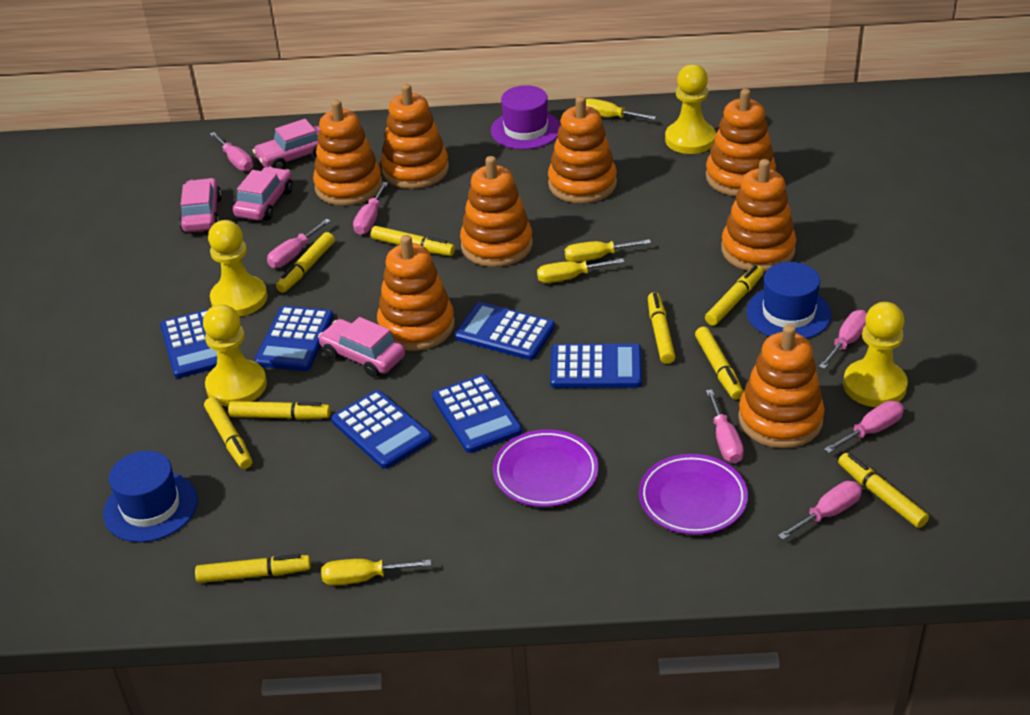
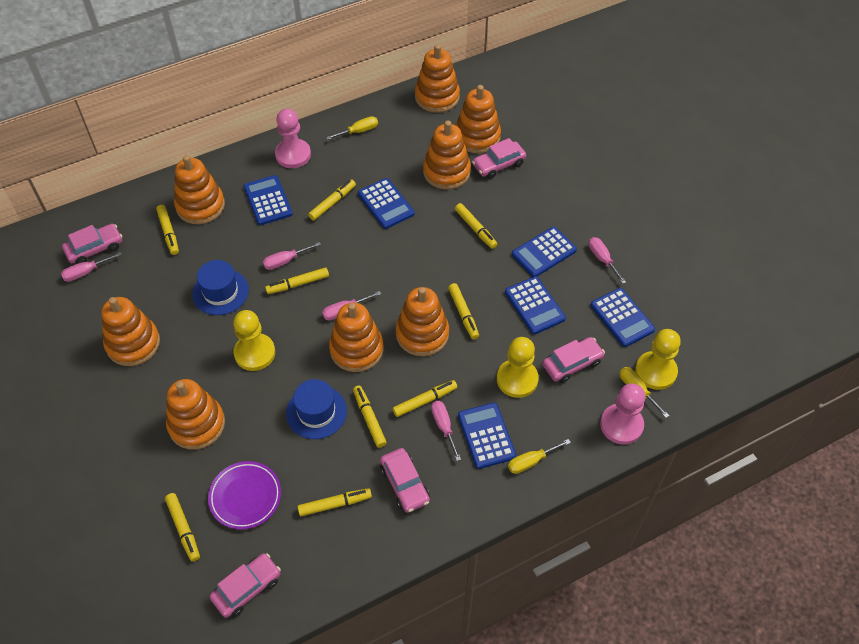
pink car: 4 -> 5
pink pawn: 0 -> 2
pink screwdriver: 7 -> 5
purple hat: 1 -> 0
purple plate: 2 -> 1
yellow pawn: 4 -> 3
yellow screwdriver: 4 -> 3

